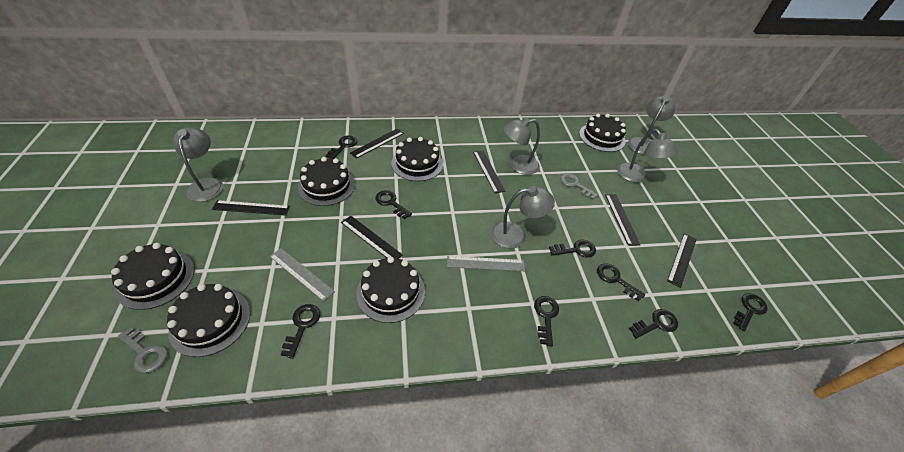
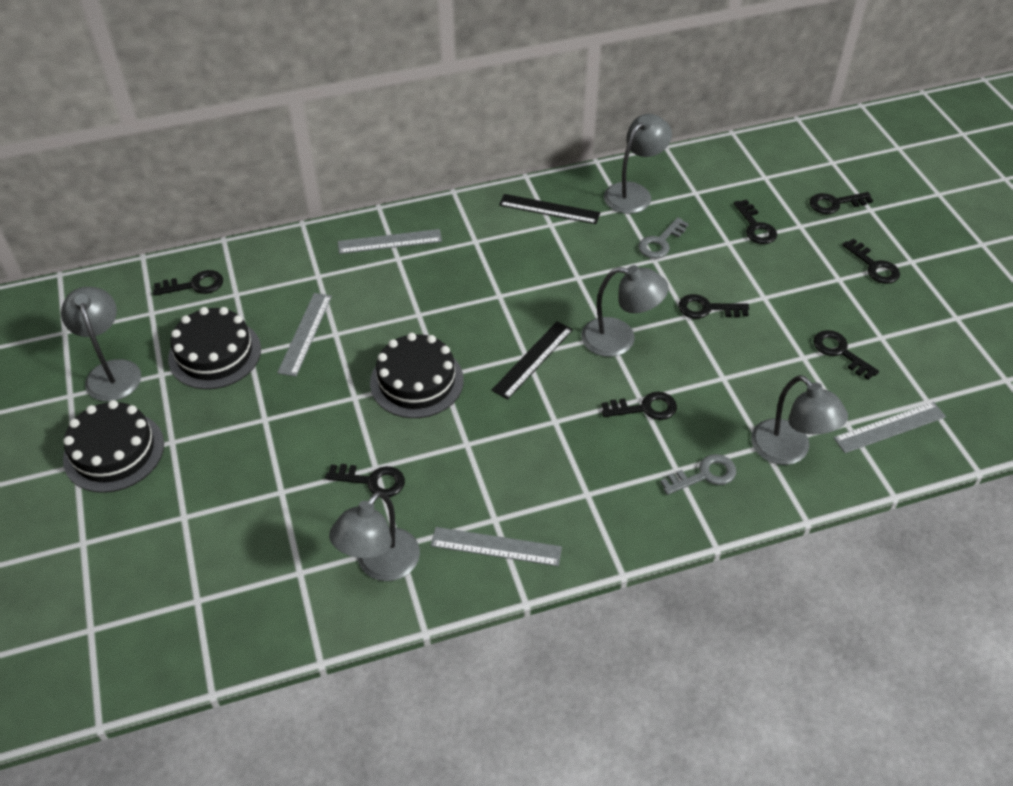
black cake: 6 -> 3
black ruler: 6 -> 2
grey ruler: 2 -> 4

